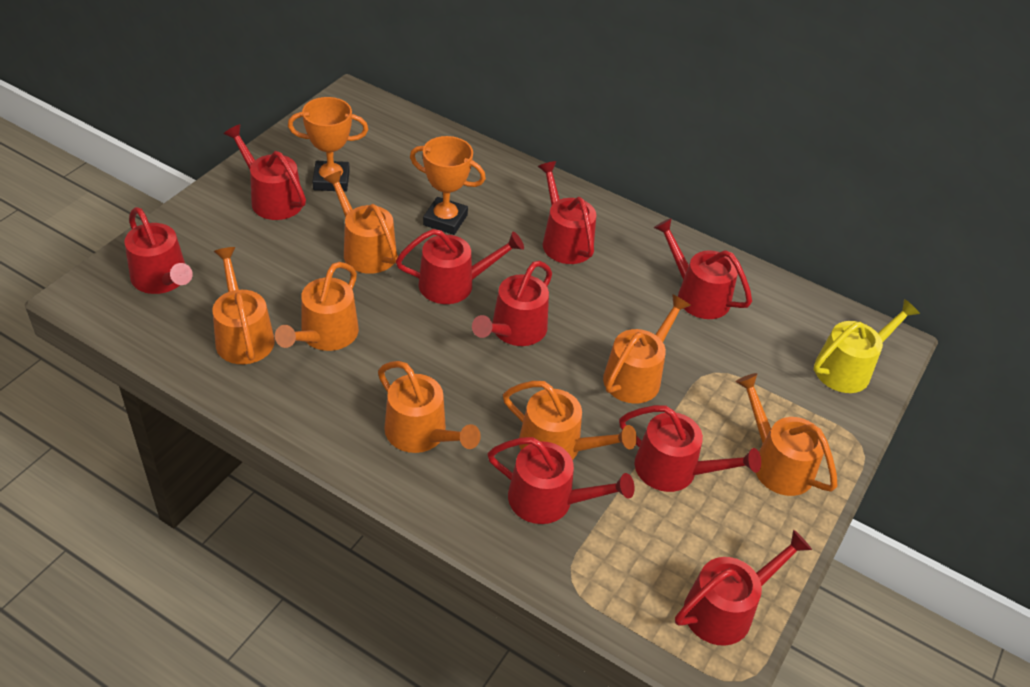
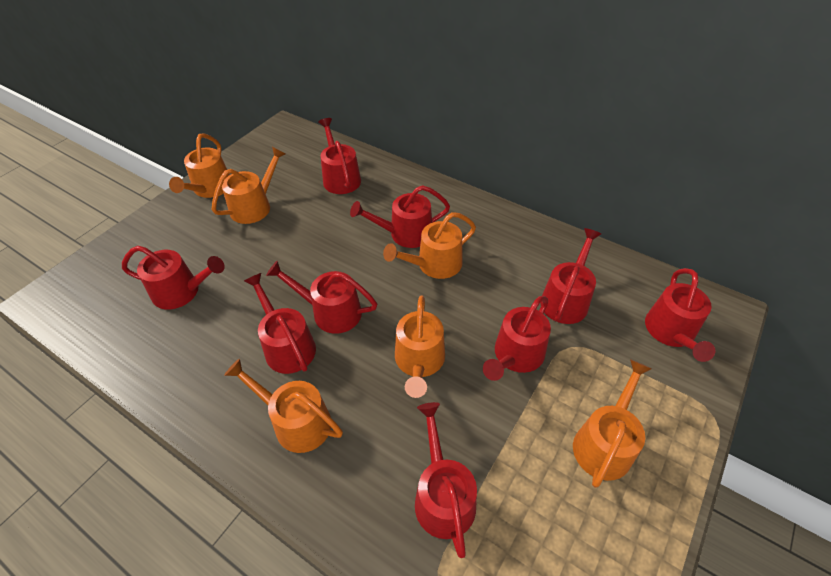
orange trophy: 2 -> 0
orange watering can: 7 -> 6
yellow watering can: 1 -> 0

